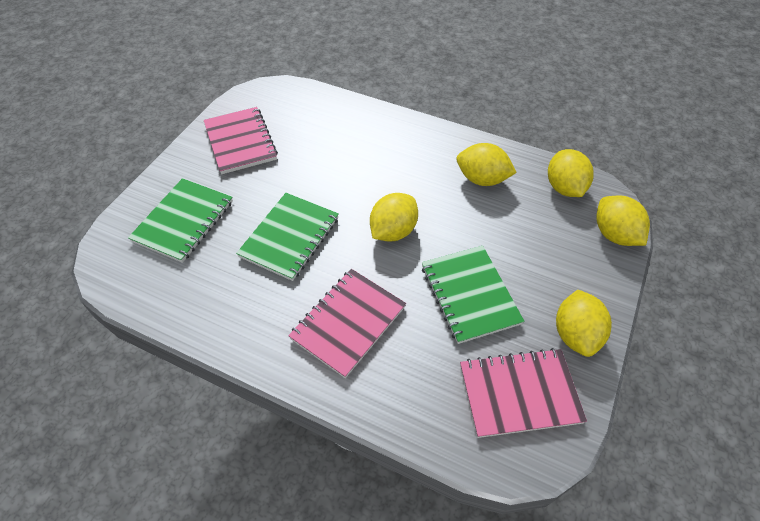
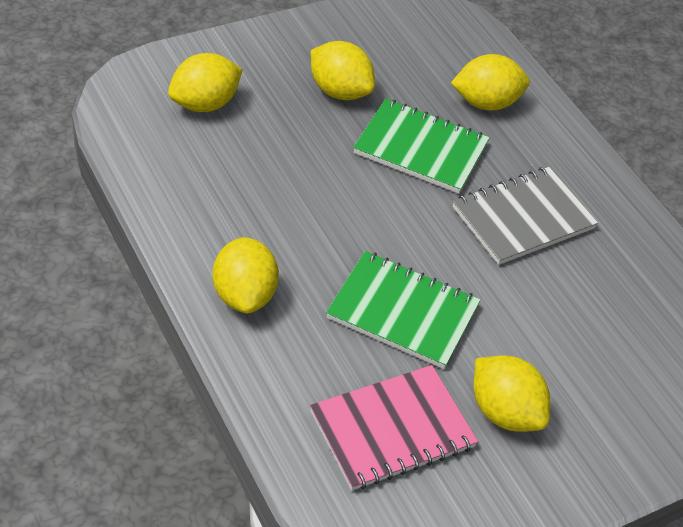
green notebook: 3 -> 2
grey notebook: 0 -> 1
pink notebook: 3 -> 1

